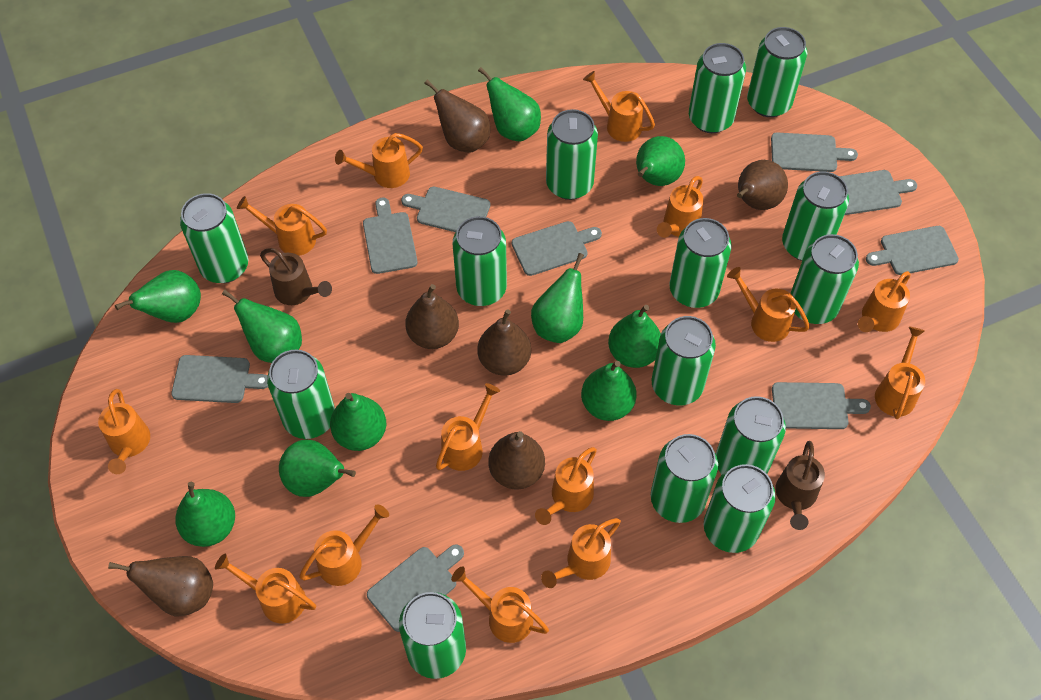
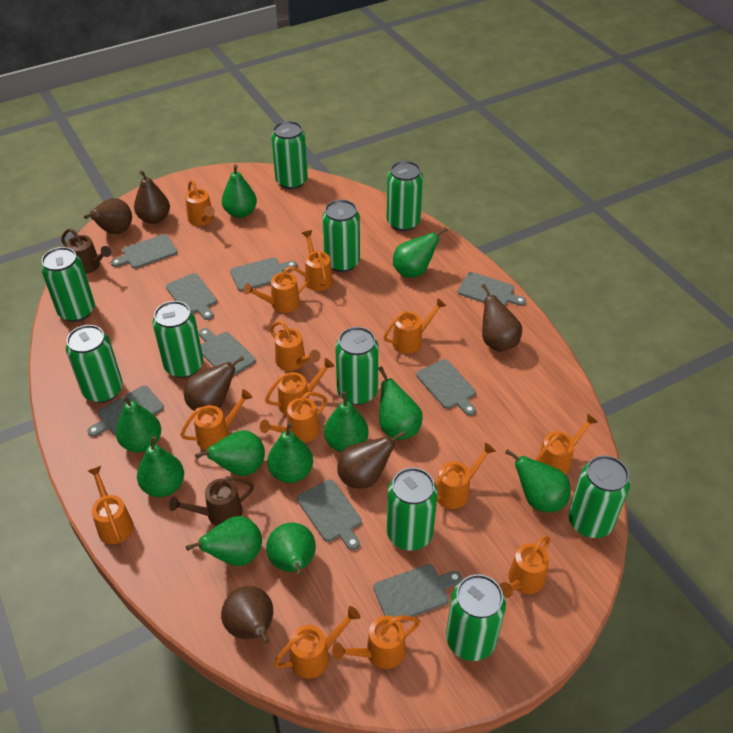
green can: 14 -> 10
green pear: 10 -> 11

